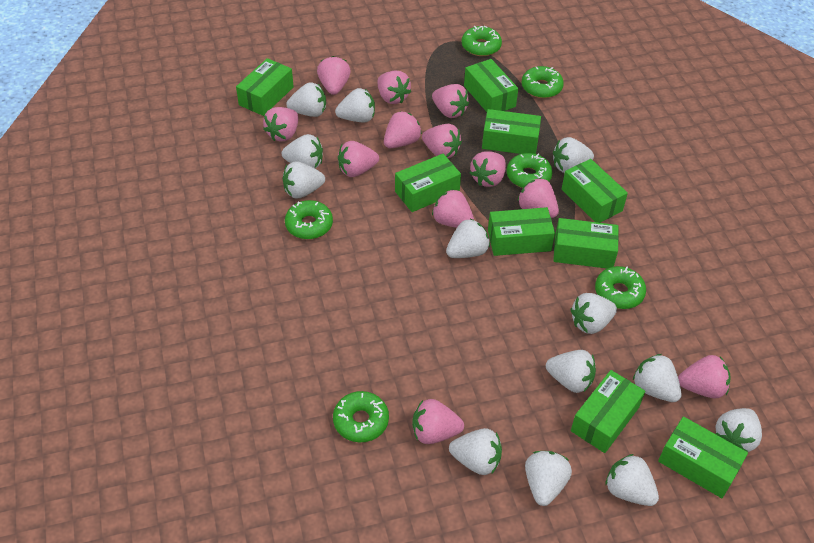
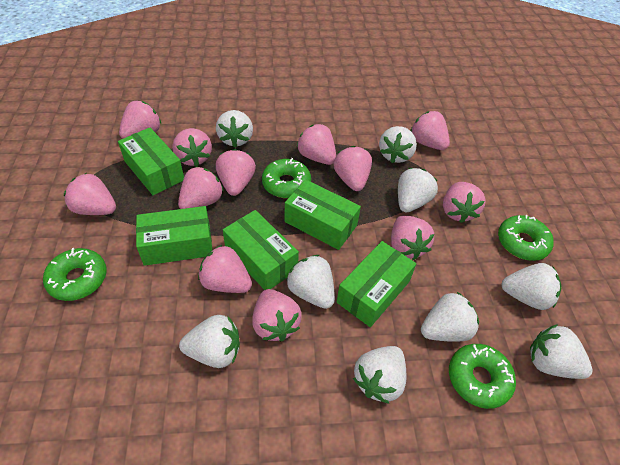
green box: 9 -> 5
green donut: 6 -> 4
white strawberry: 13 -> 9

